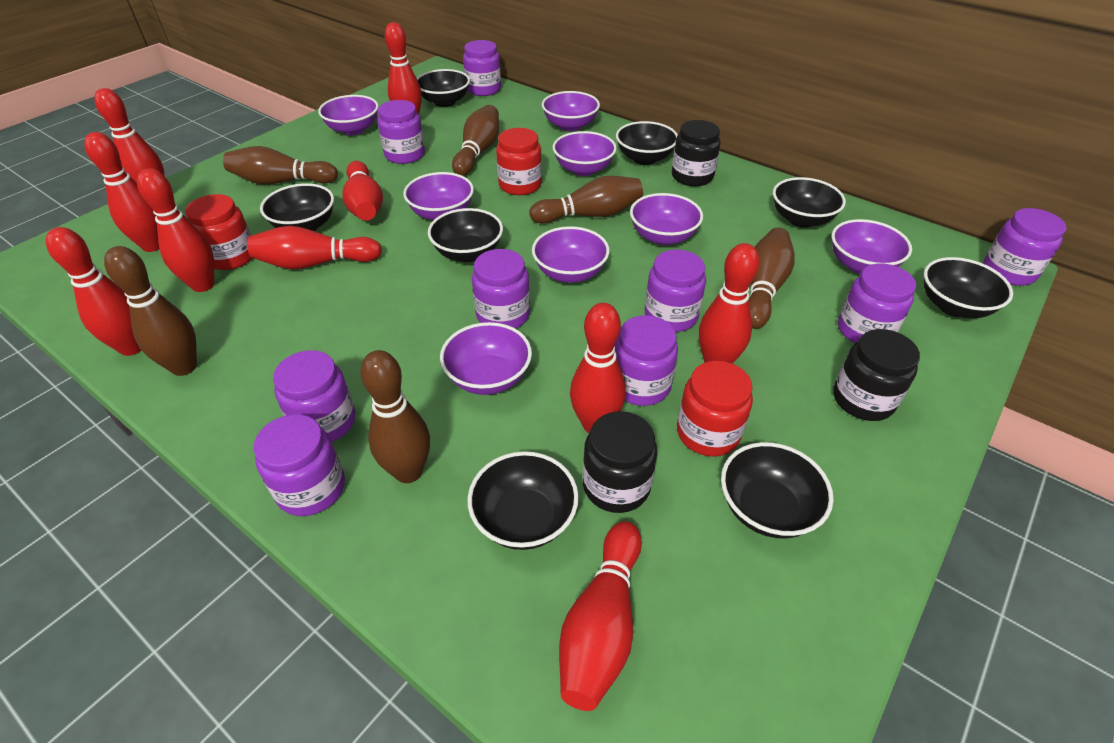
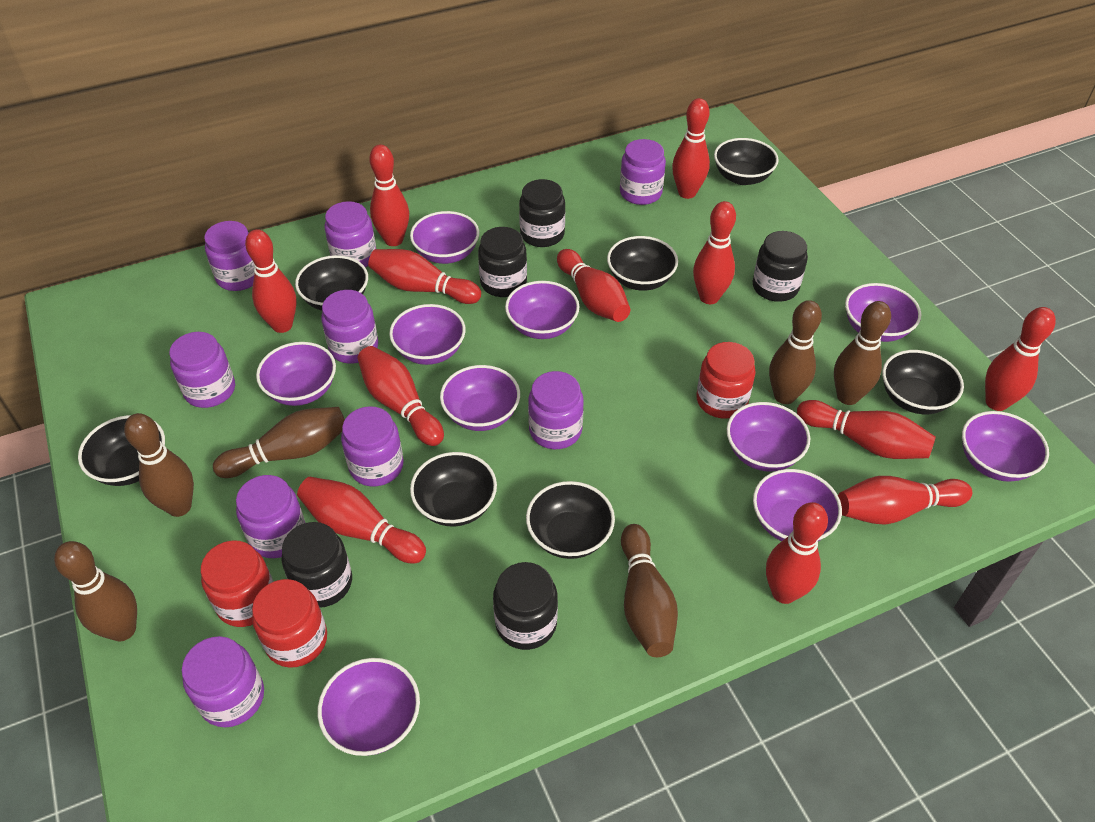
black bowl: 8 -> 7
black jar: 3 -> 5
purple bowl: 8 -> 10
red bowling pin: 10 -> 12

